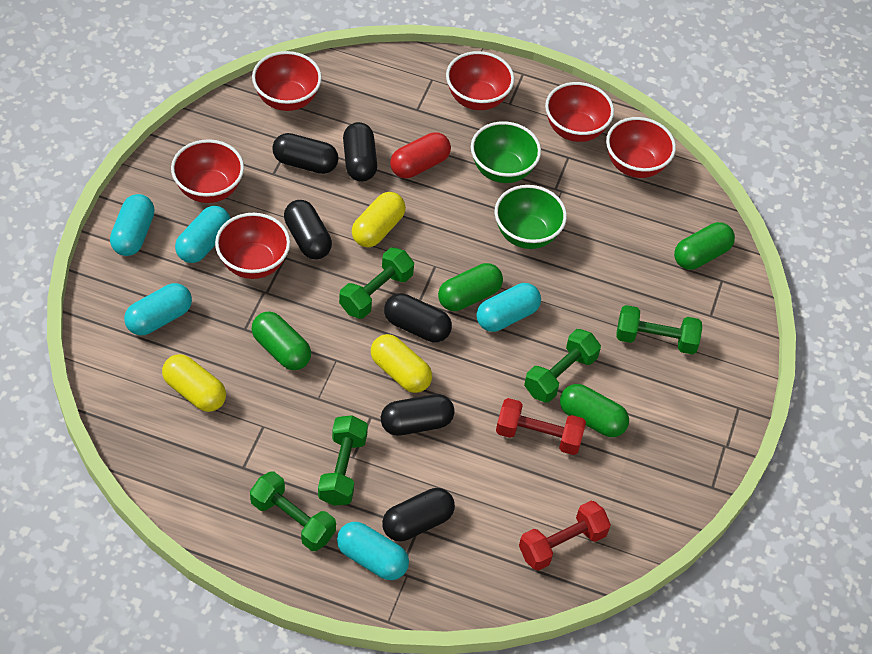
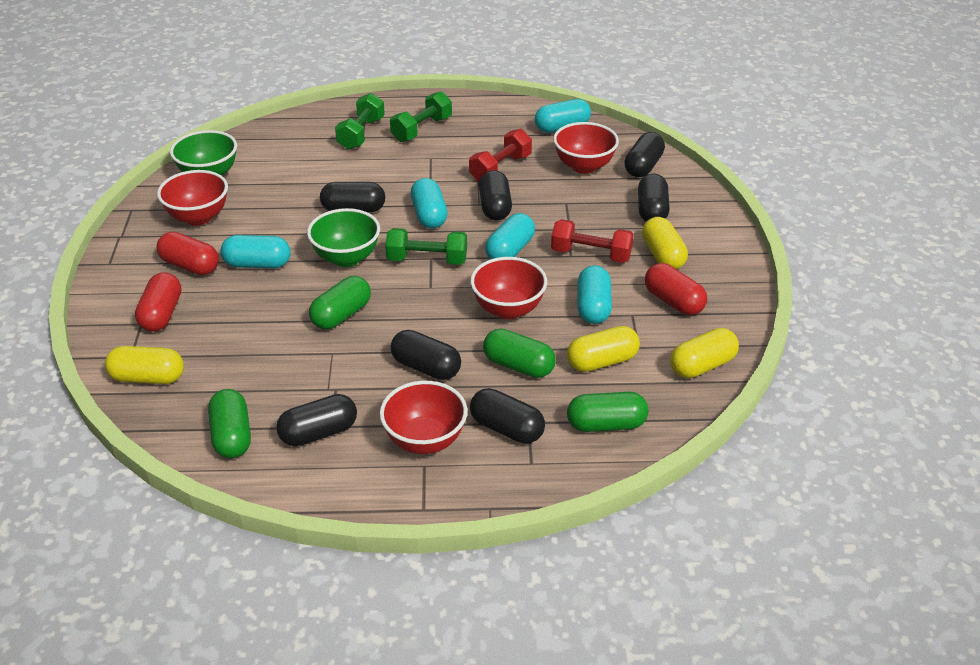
black capsule: 6 -> 7
green dumbbell: 5 -> 3
red bowl: 6 -> 4
red capsule: 1 -> 3
yellow capsule: 3 -> 4

